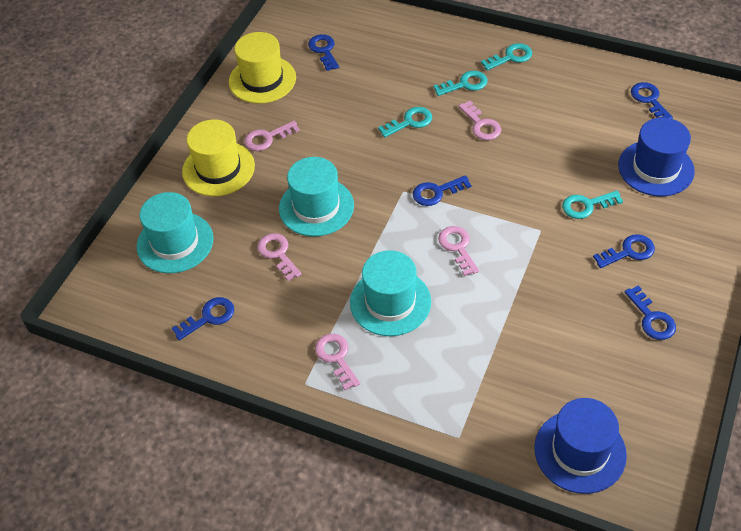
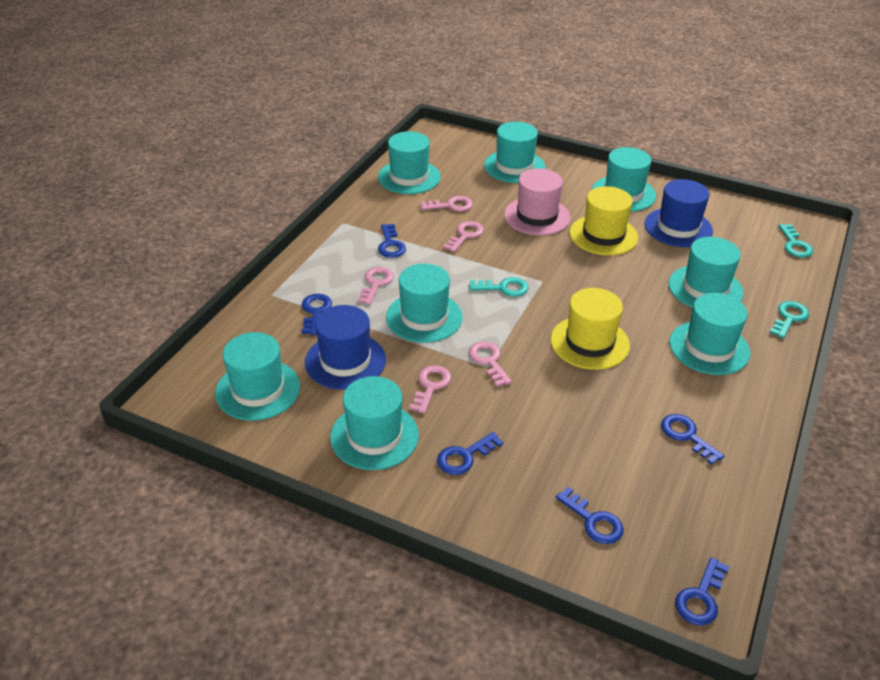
pink hat: 0 -> 1
turquoise hat: 3 -> 8
turquoise key: 4 -> 3

